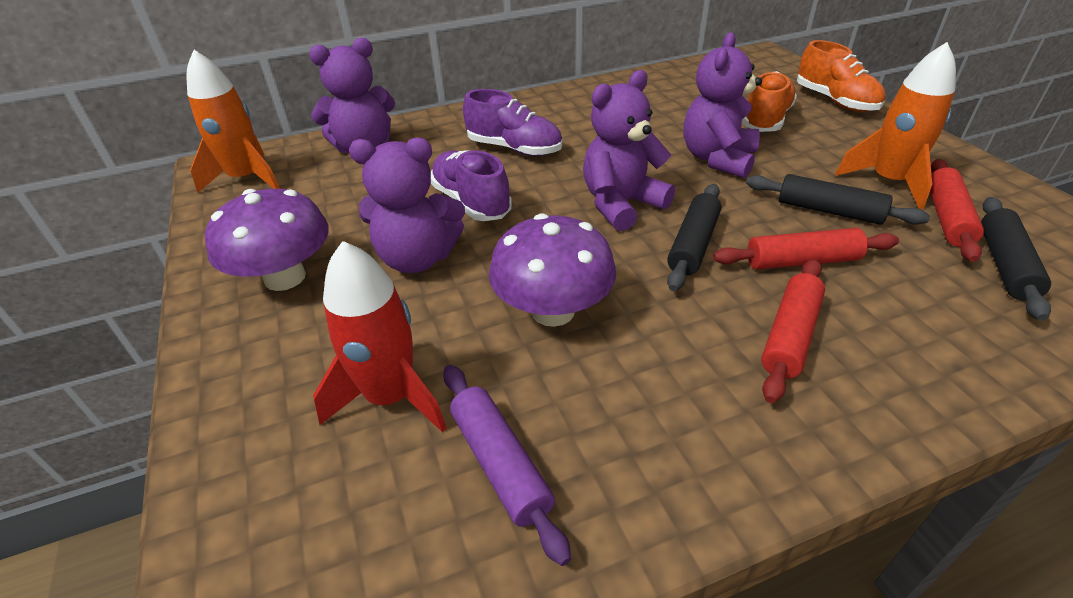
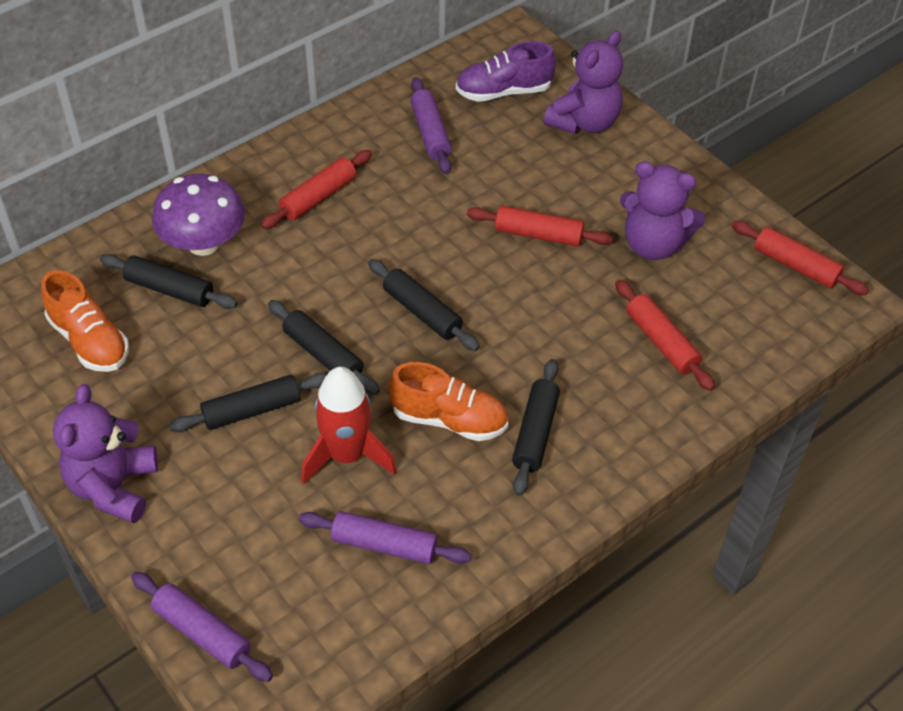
black rolling pin: 3 -> 5
orange rocket: 2 -> 0
purple mushroom: 2 -> 1
purple rolling pin: 1 -> 3
purple shoe: 2 -> 1
purple teddy bear: 4 -> 3
red rolling pin: 3 -> 4

